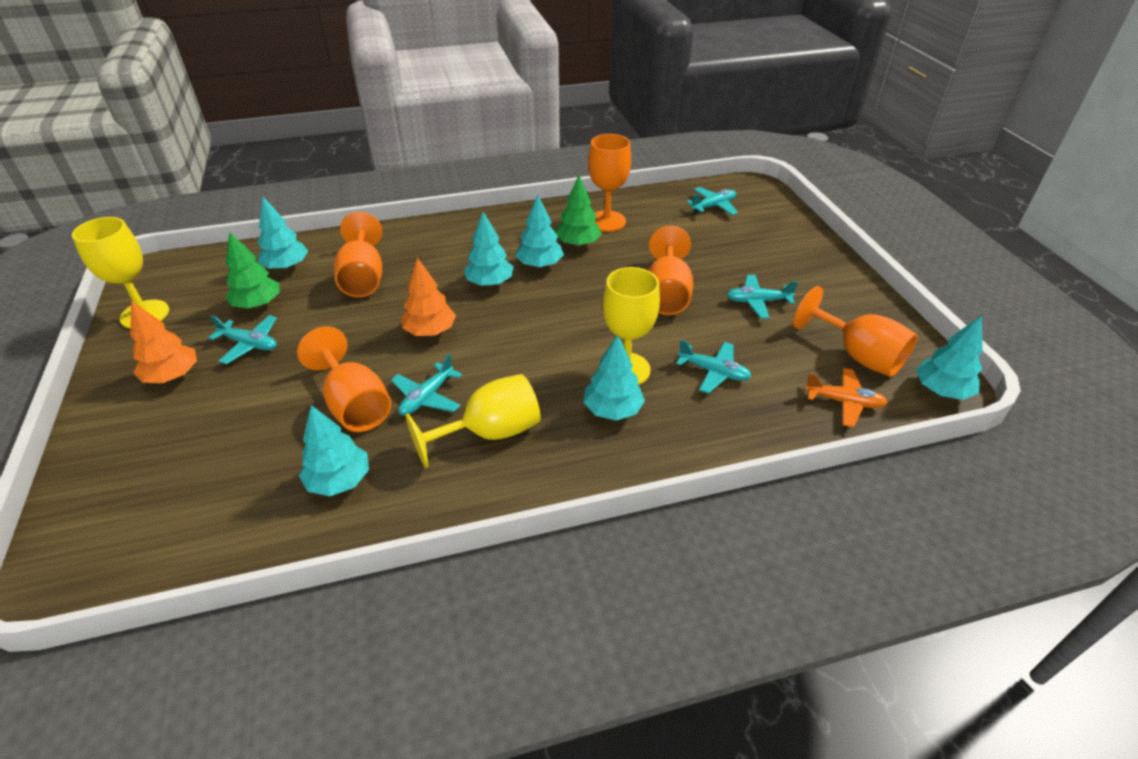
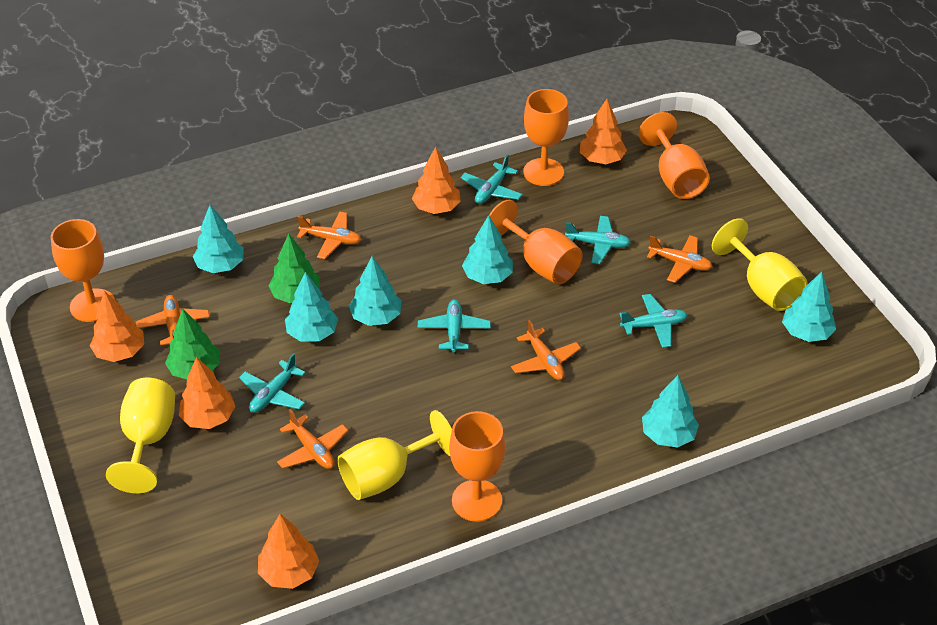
orange plane: 1 -> 5
orange tree: 2 -> 5

